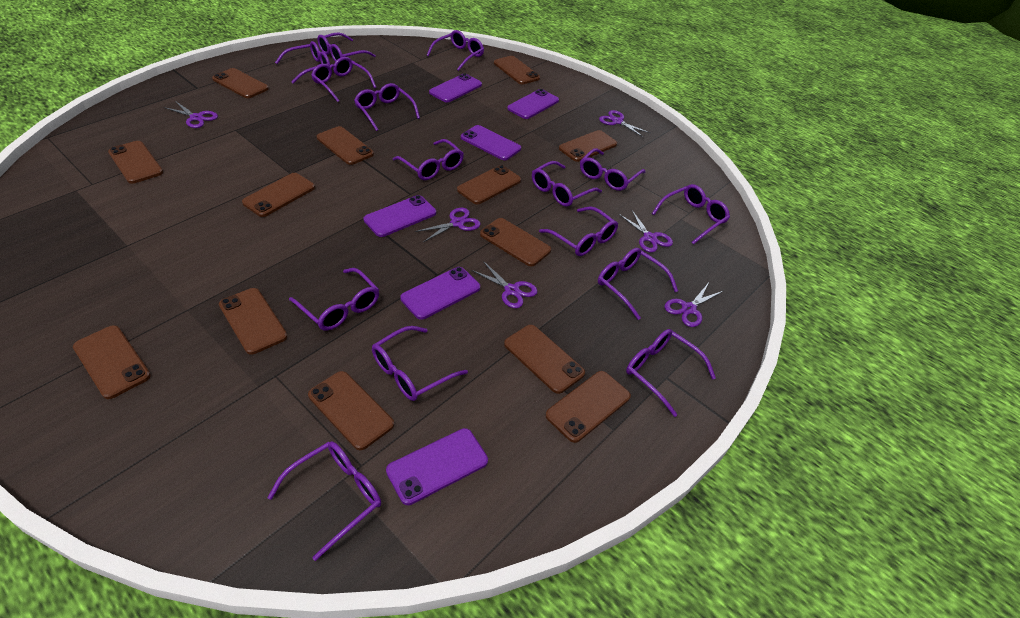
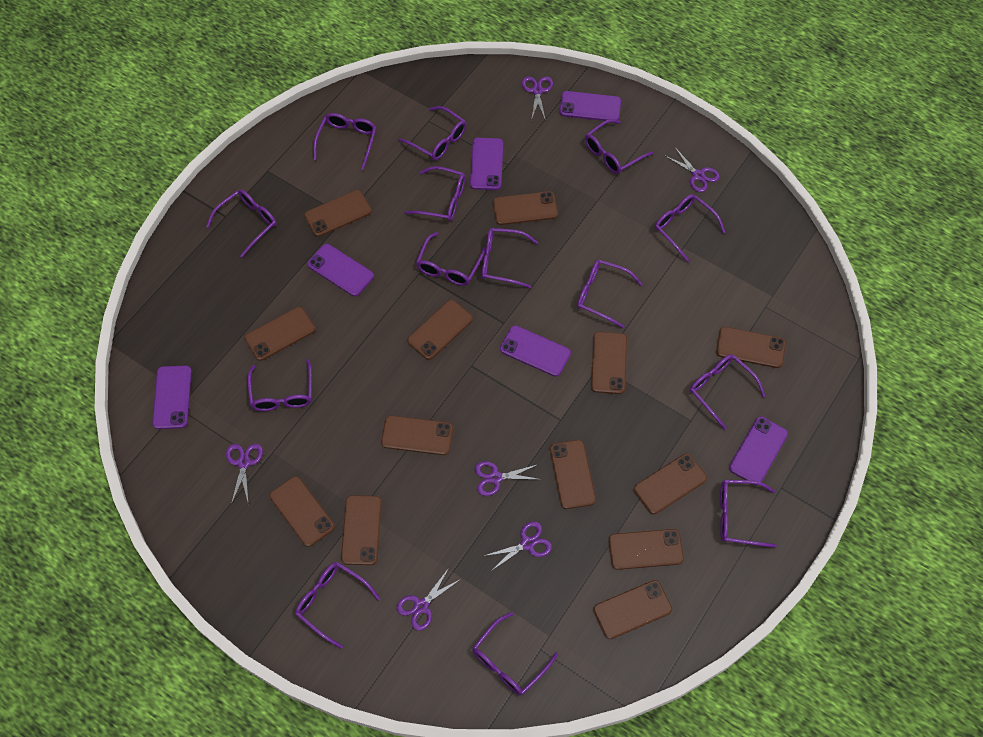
purple glasses: 15 -> 14

